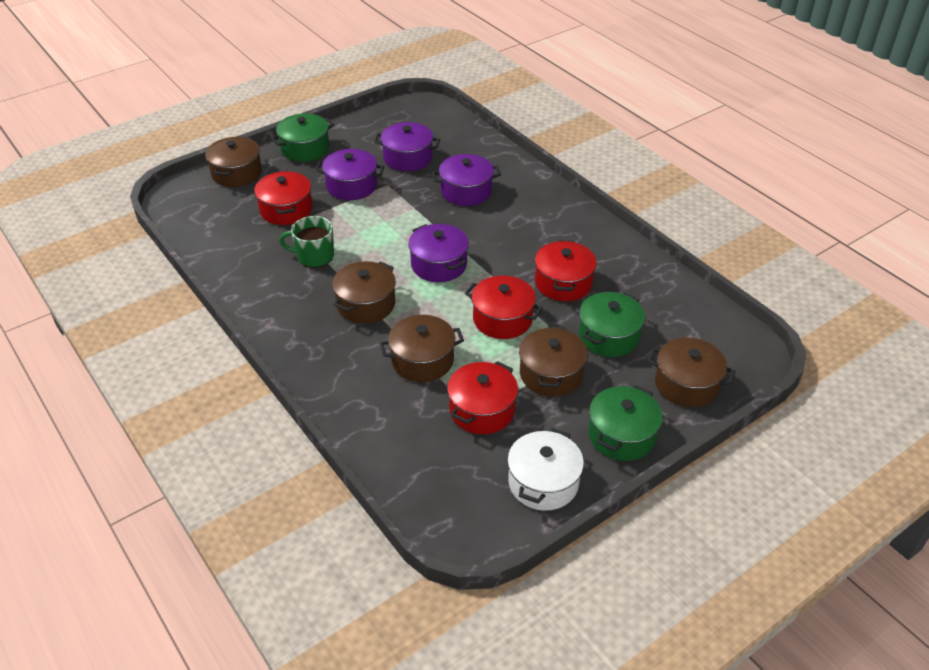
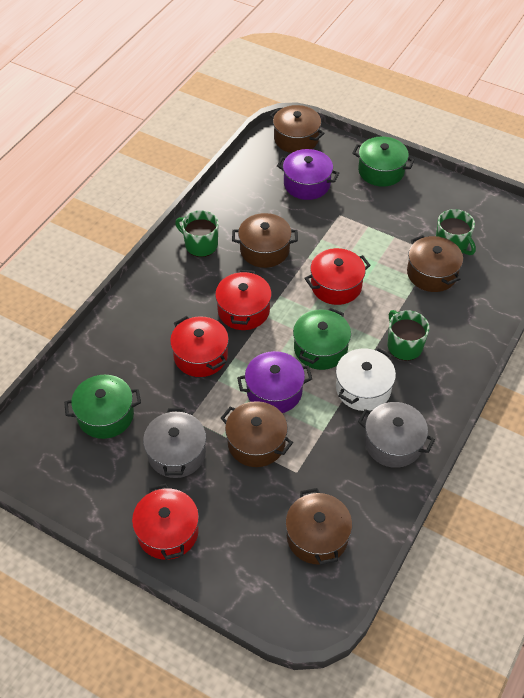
green mug: 1 -> 3
grey pot: 0 -> 2
purple pot: 4 -> 2

